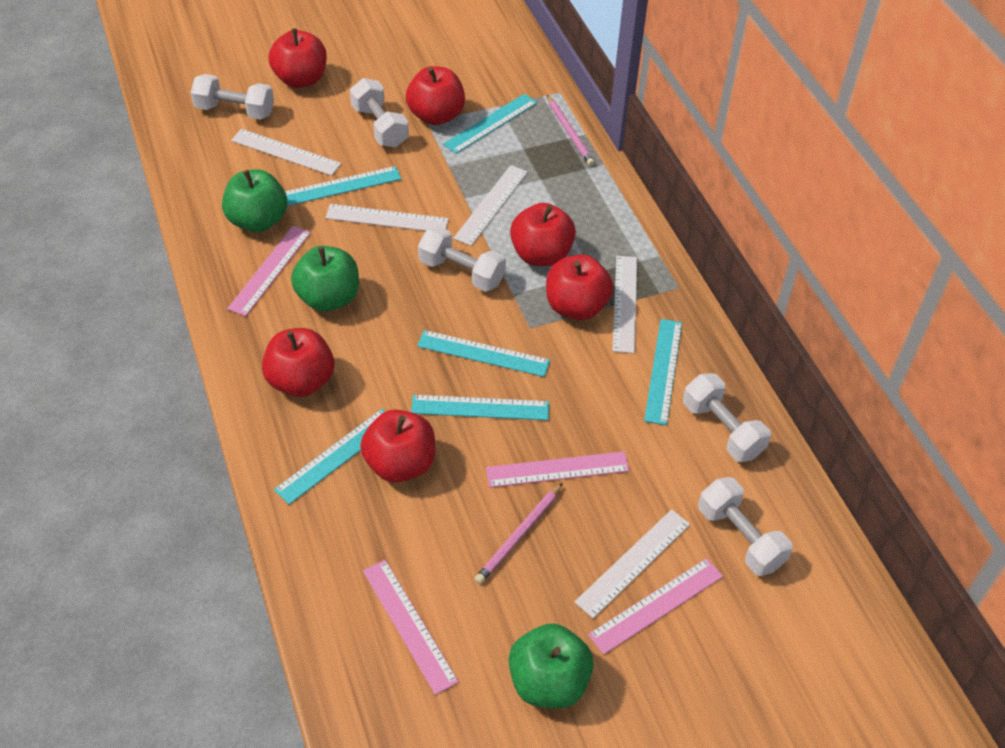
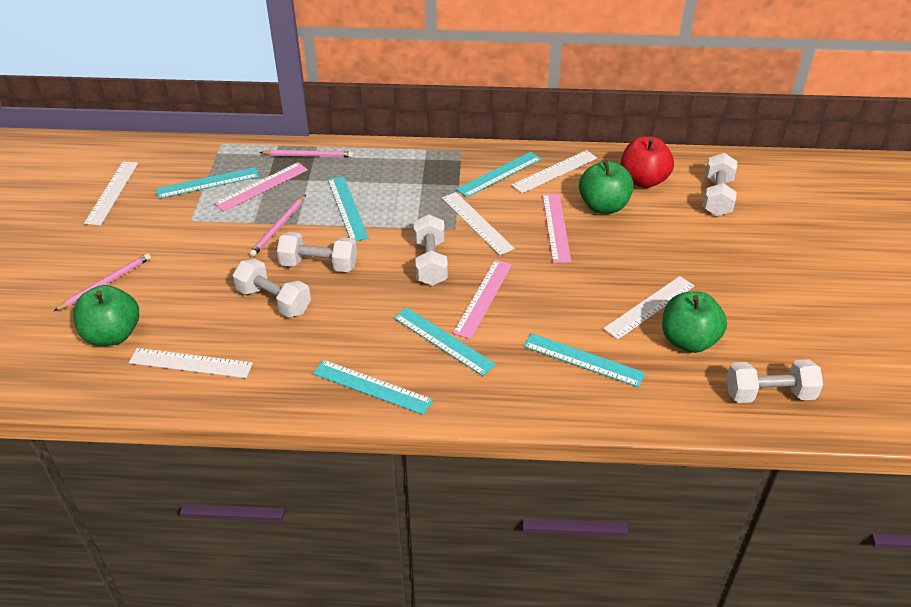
pink pencil: 2 -> 3
pink ruler: 4 -> 3
red apple: 6 -> 1

